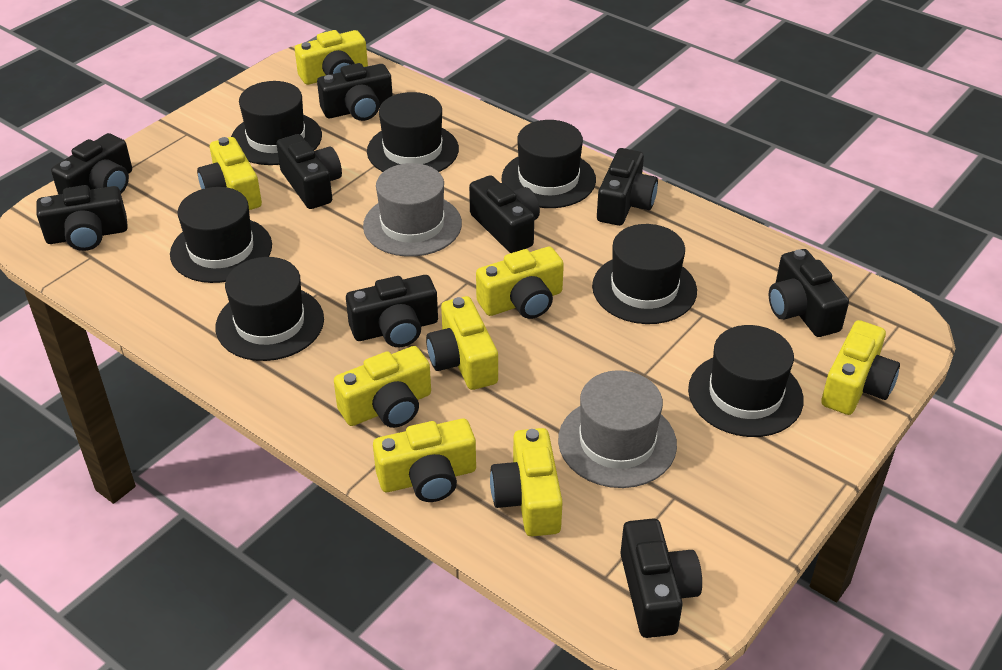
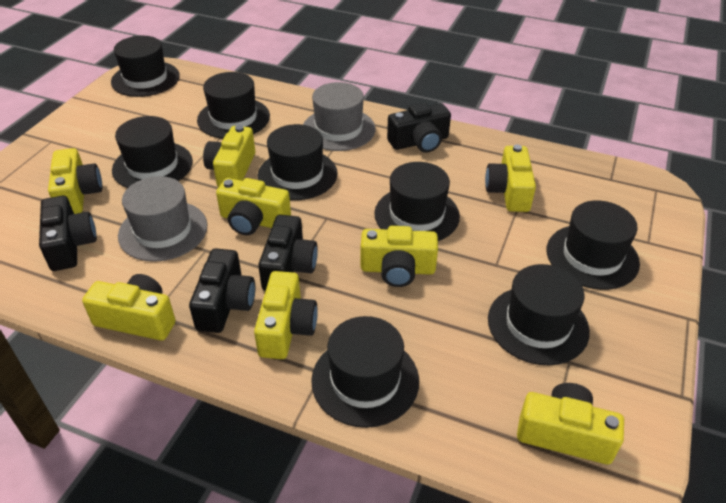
black camera: 9 -> 4
black hat: 7 -> 8

